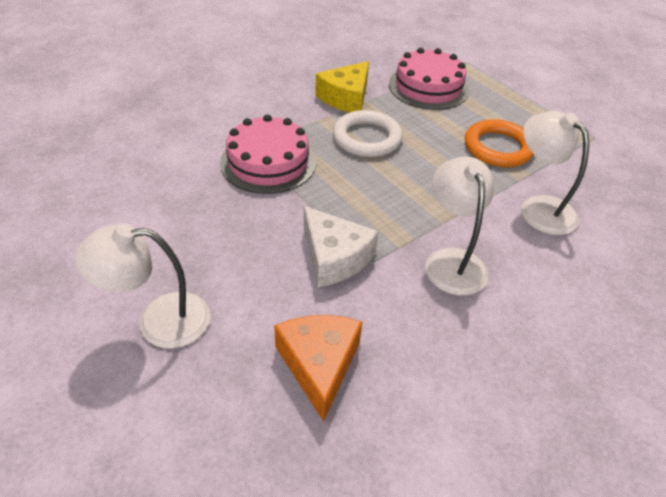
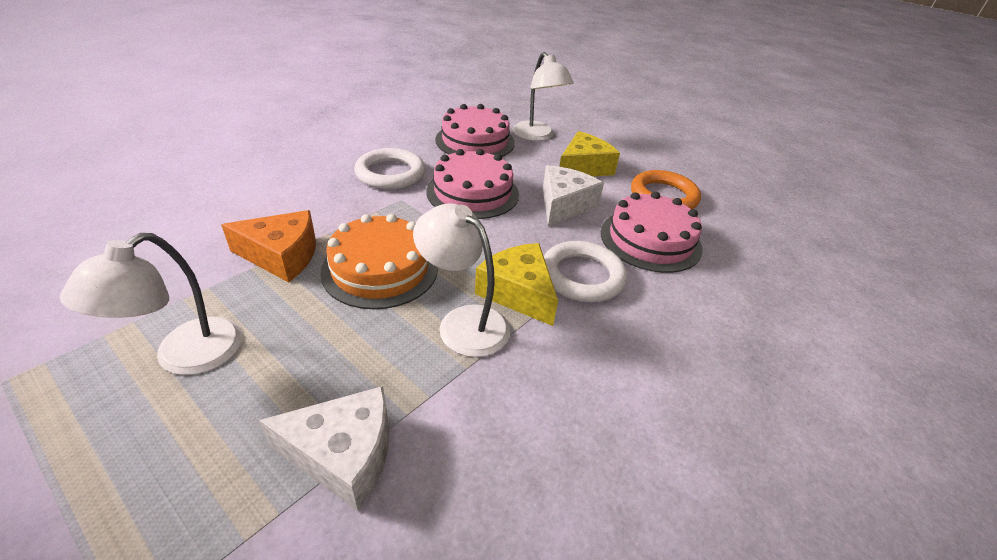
orange cake: 0 -> 1
pink cake: 2 -> 3
white cheese: 1 -> 2
white ring: 1 -> 2
yellow cheese: 1 -> 2

